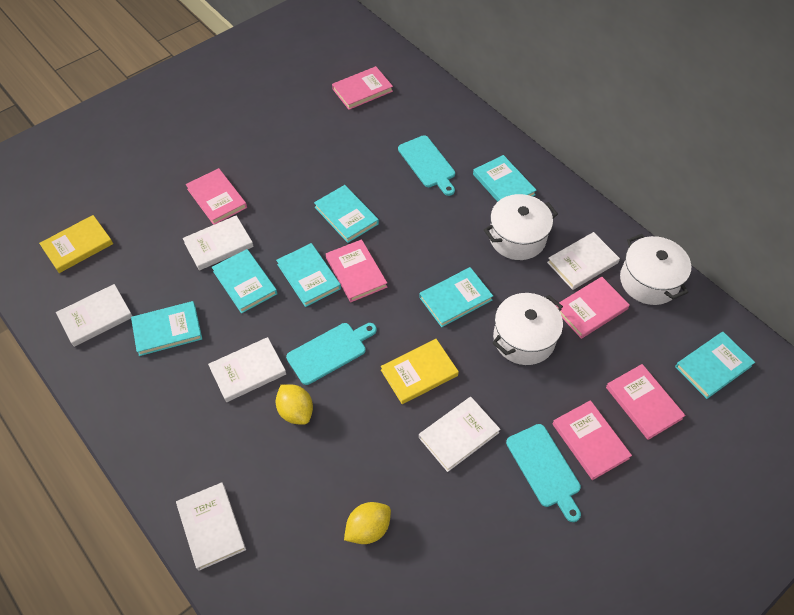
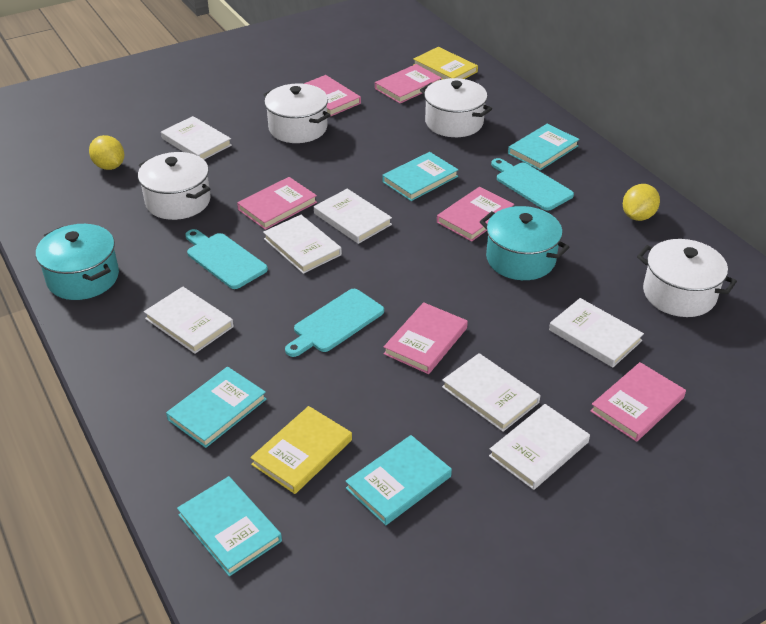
turquoise book: 7 -> 5
turquoise pot: 0 -> 2
white book: 6 -> 7
white pot: 3 -> 4

